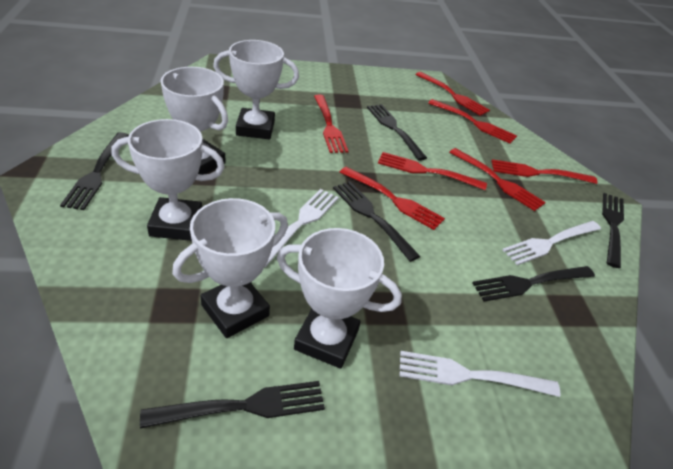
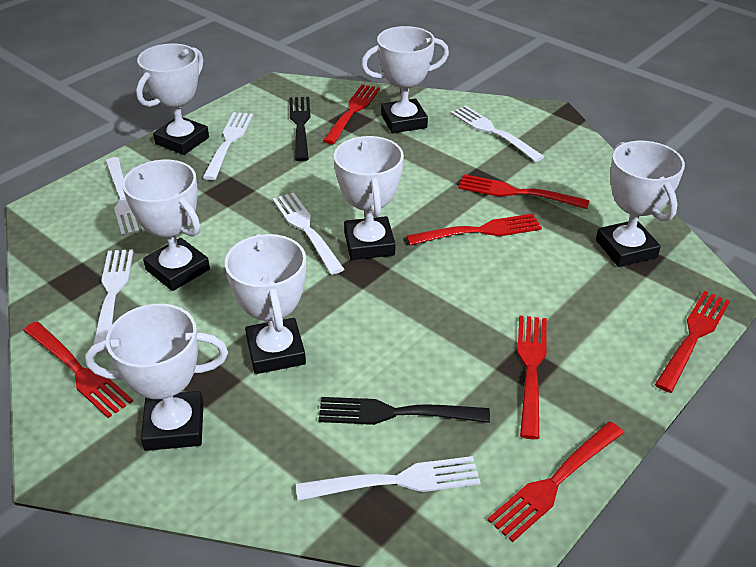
black fork: 6 -> 2
white fork: 3 -> 6
white trophy: 5 -> 7

